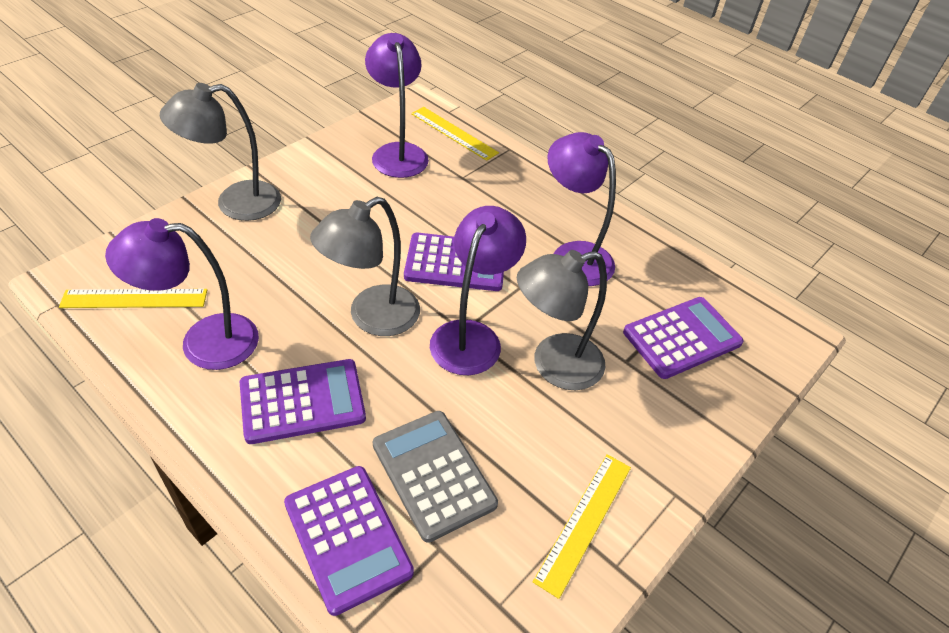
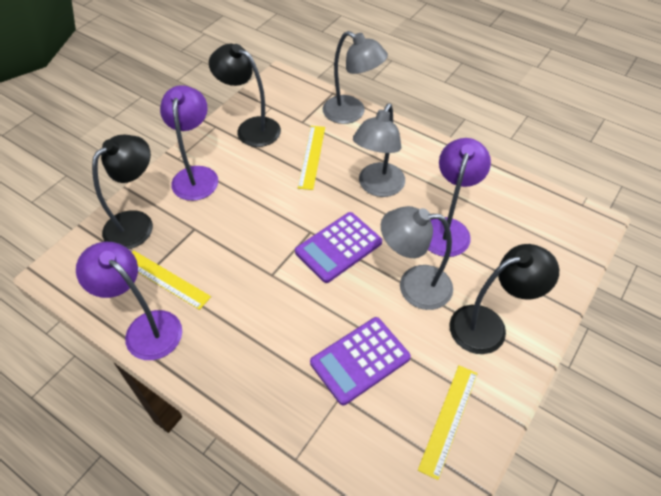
black lamp: 0 -> 3
grey calculator: 1 -> 0
purple calculator: 4 -> 2
purple lamp: 4 -> 3

